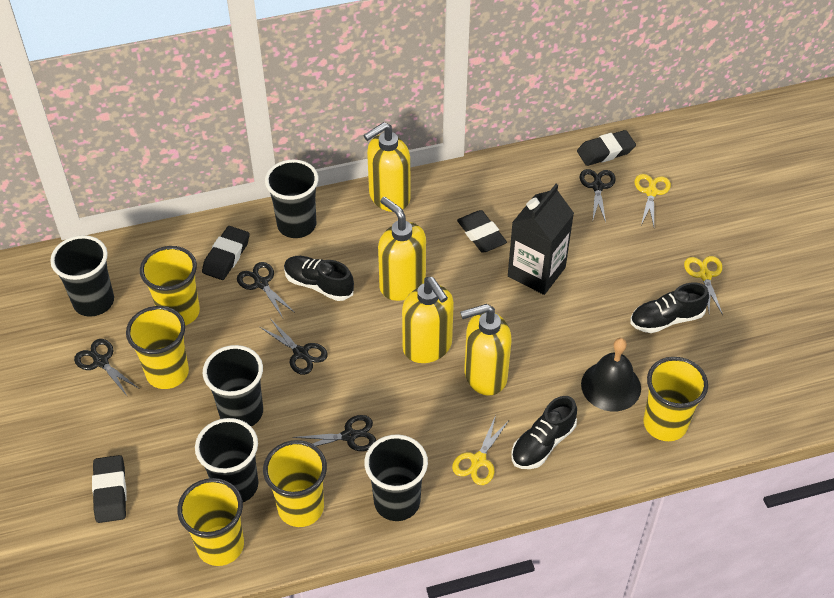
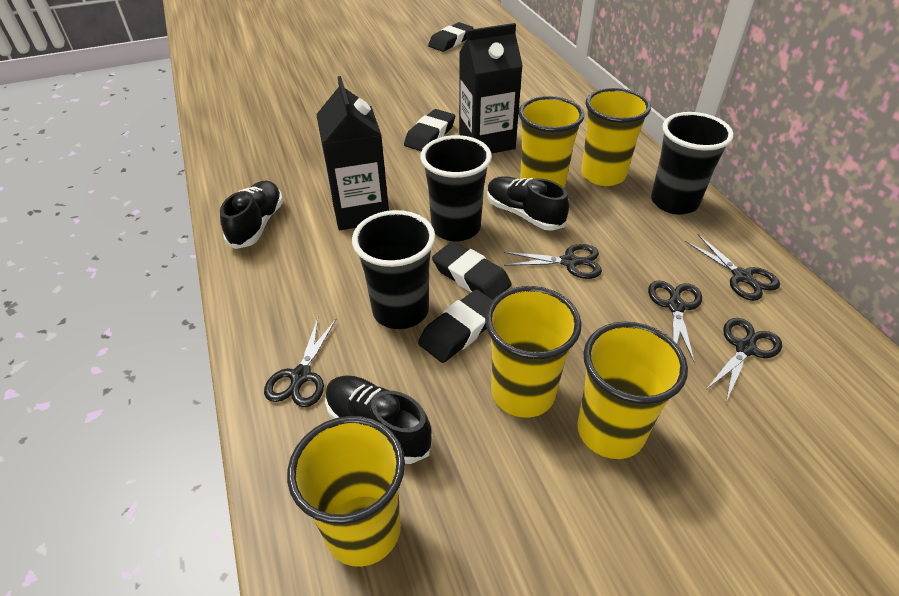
black bell: 1 -> 0
black carton: 1 -> 2
black cup: 5 -> 3
yellow scissors: 3 -> 0
yellow soap dispenser: 4 -> 0

